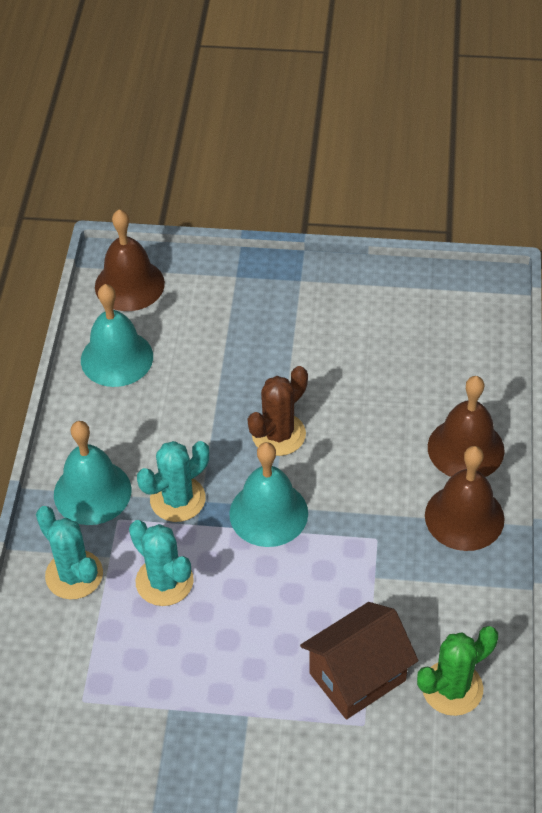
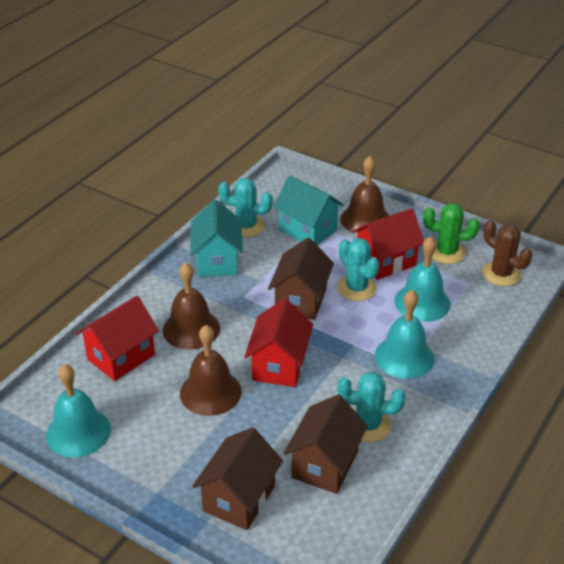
brown house: 1 -> 3
red house: 0 -> 3
turquoise house: 0 -> 2

